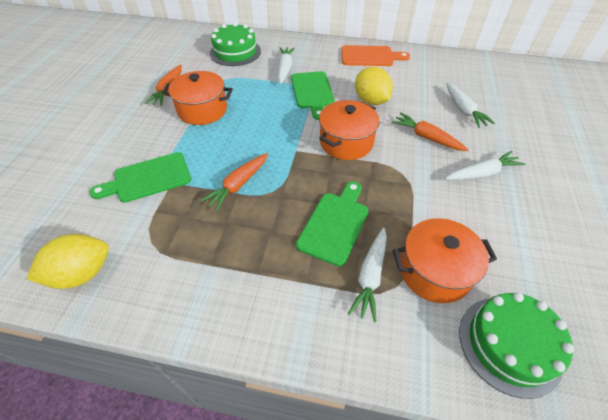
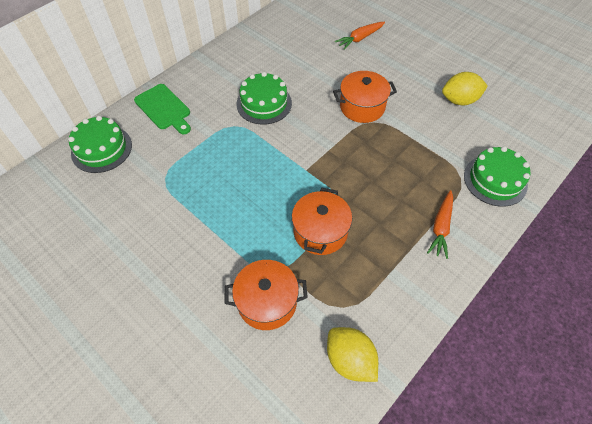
green cake: 2 -> 3
green cutting board: 3 -> 1
orange carrot: 3 -> 2
orange cutting board: 1 -> 0
white carrot: 4 -> 0

